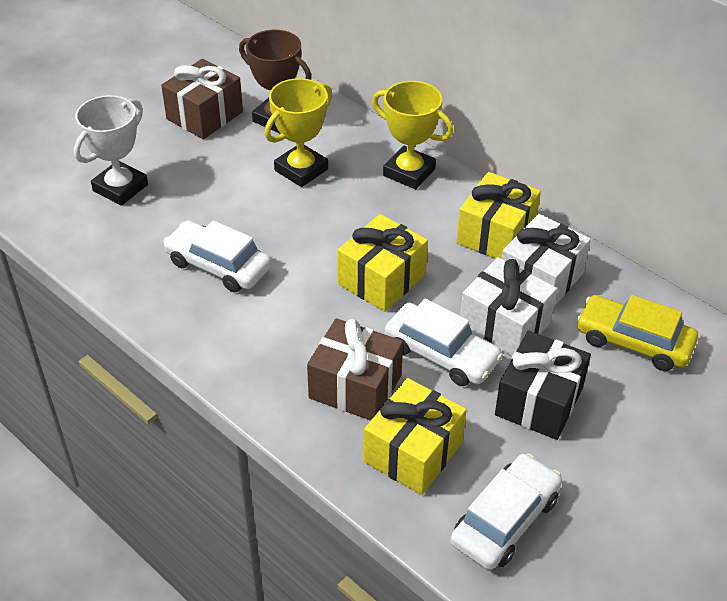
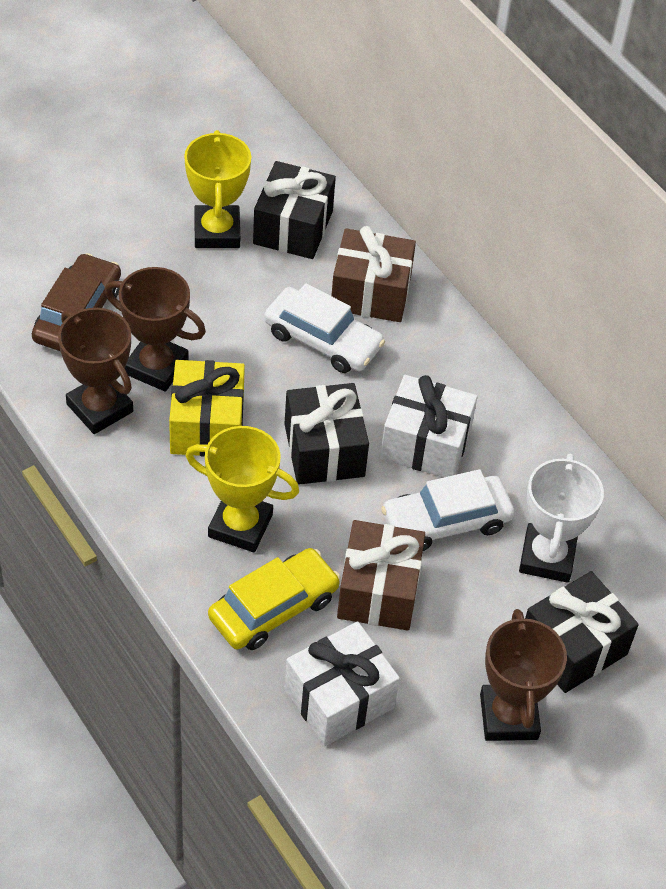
black gift: 1 -> 3
brown car: 0 -> 1
brown trophy: 1 -> 3
white car: 3 -> 2
yellow gift: 3 -> 1

